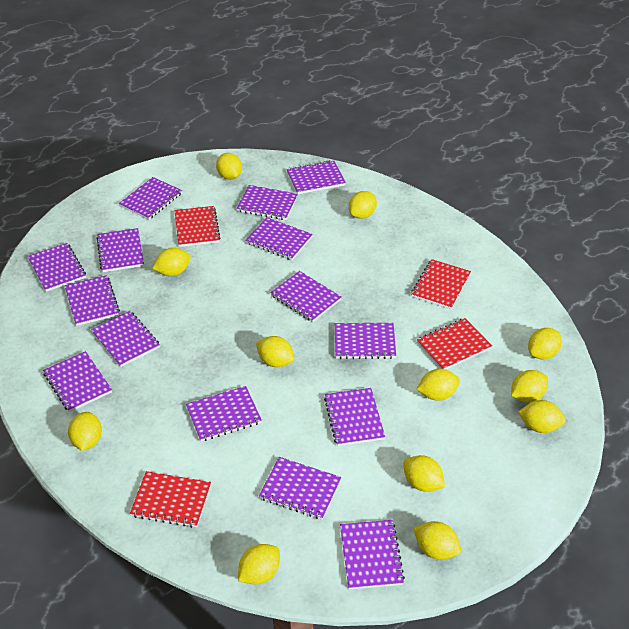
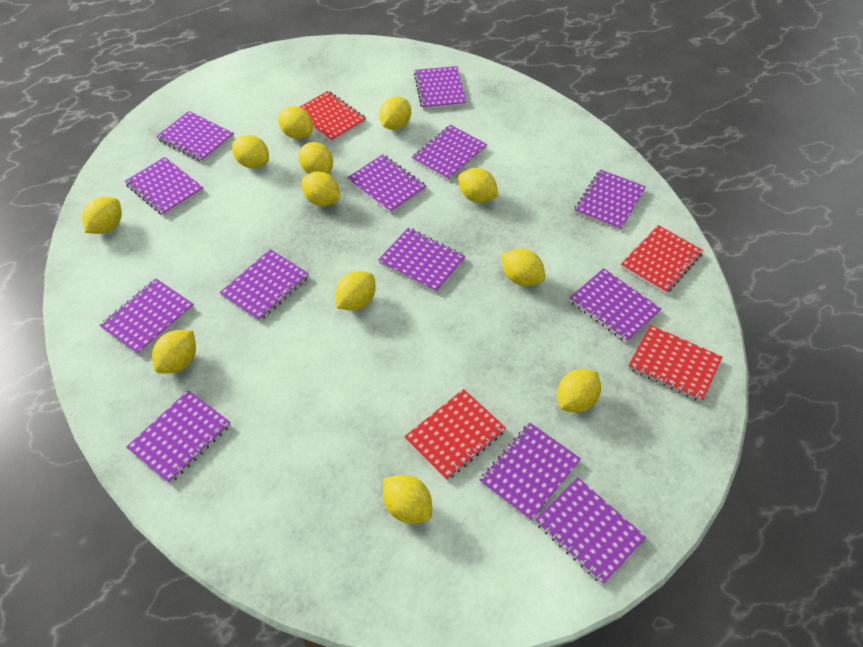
purple notebook: 15 -> 13

